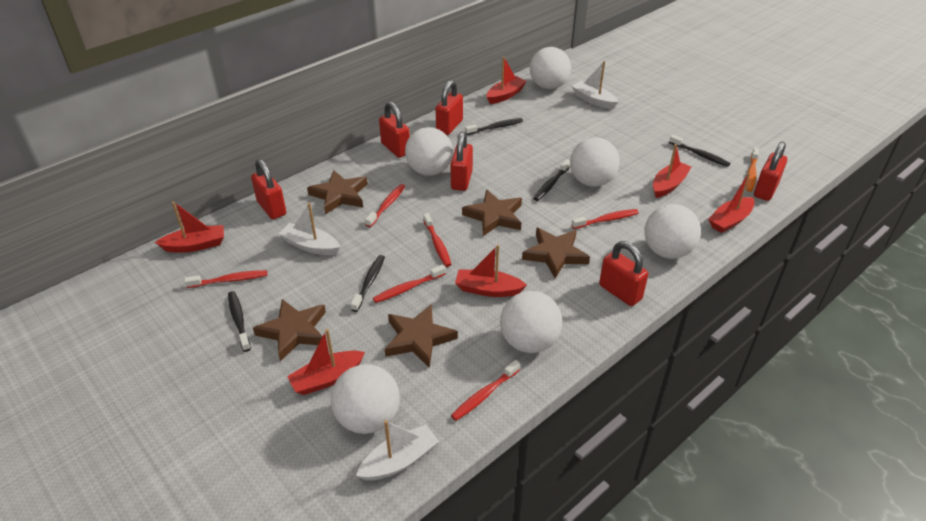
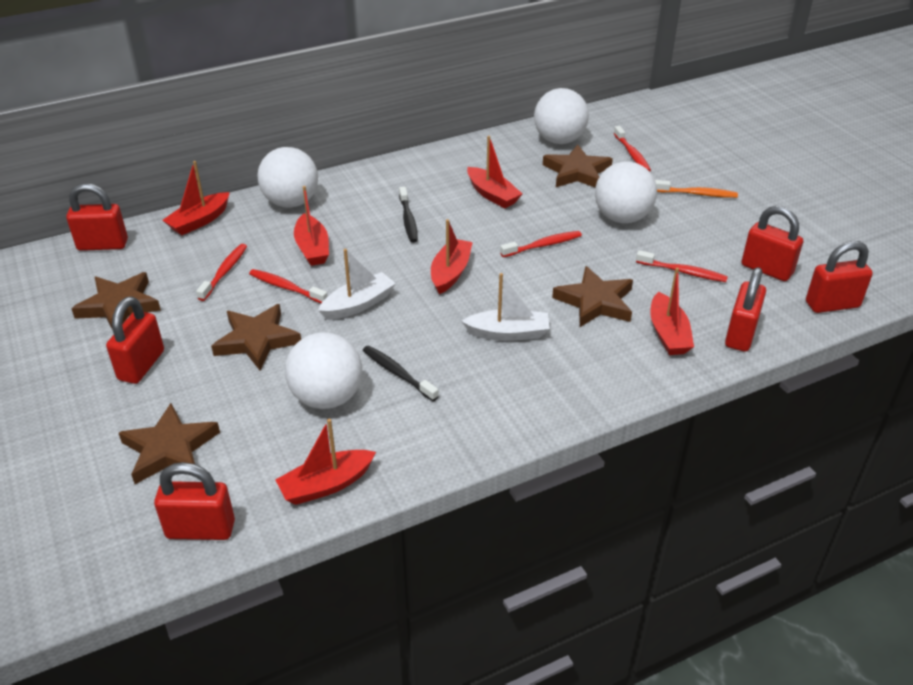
black toothbrush: 5 -> 2
red toothbrush: 6 -> 5
white ball: 6 -> 4
white boat: 3 -> 2

